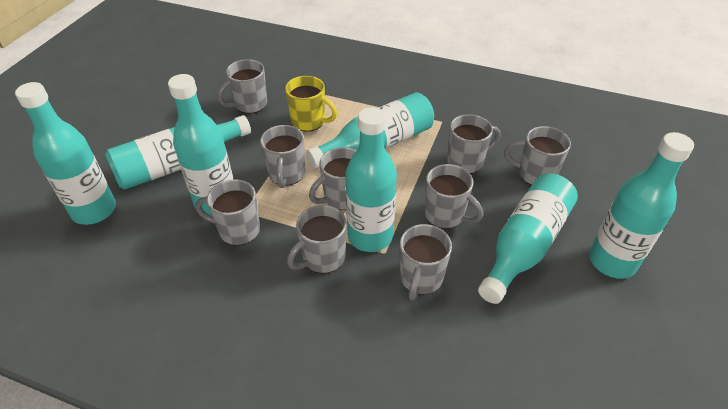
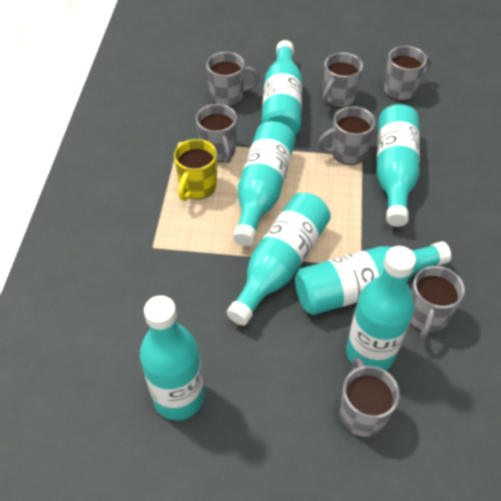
grey mug: 9 -> 7

